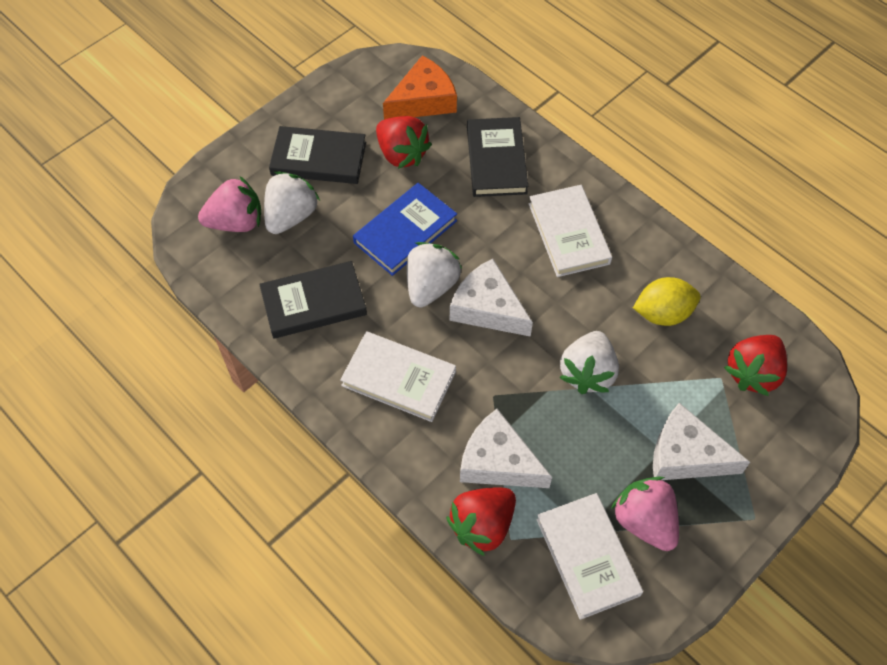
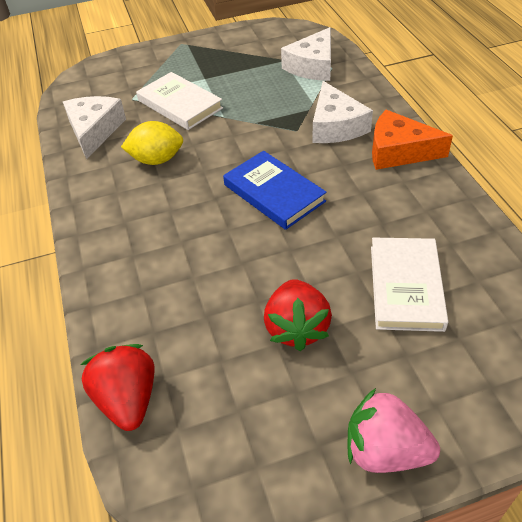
black book: 3 -> 0
pink strawberry: 2 -> 1
red strawberry: 3 -> 2
white book: 3 -> 2
white strawberry: 3 -> 0

